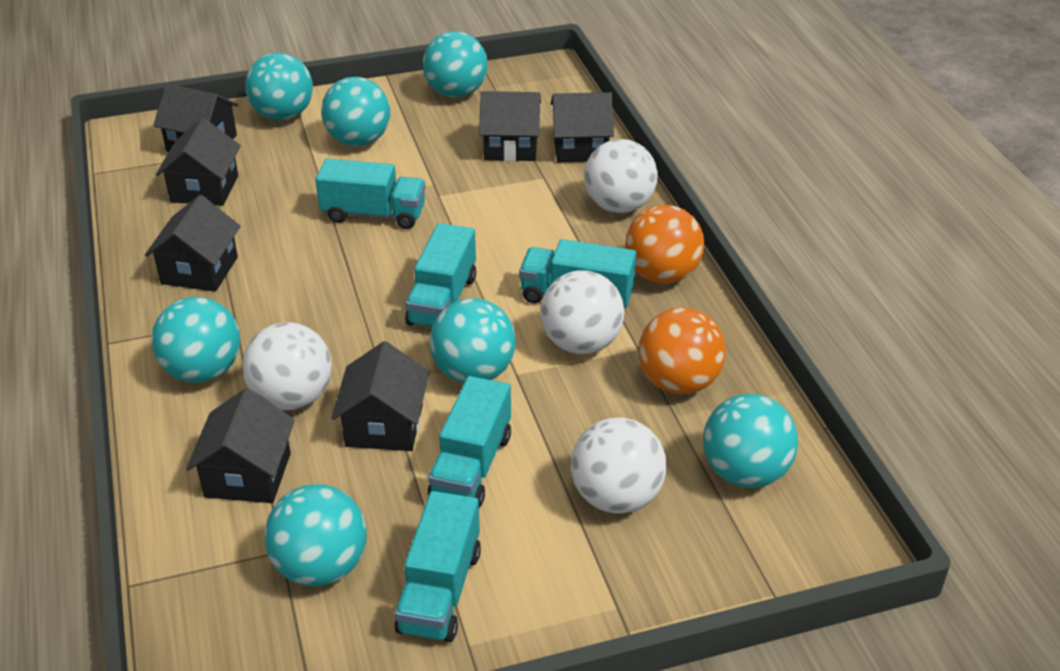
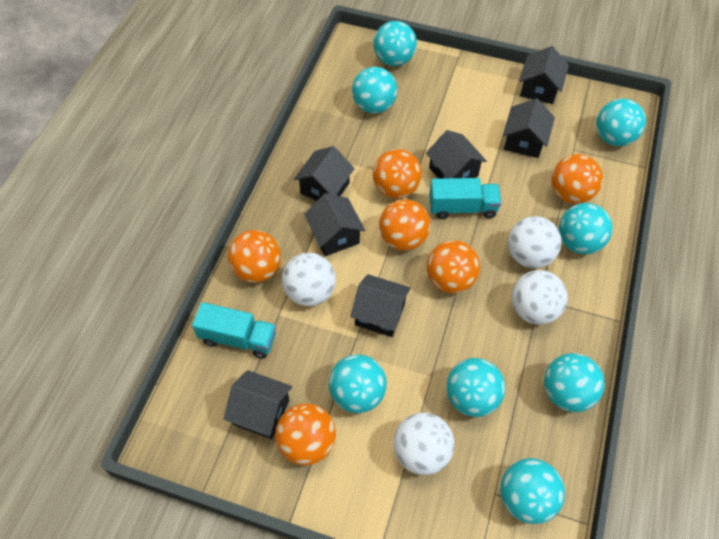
orange ball: 2 -> 6
turquoise ball: 7 -> 8
turquoise truck: 5 -> 2

